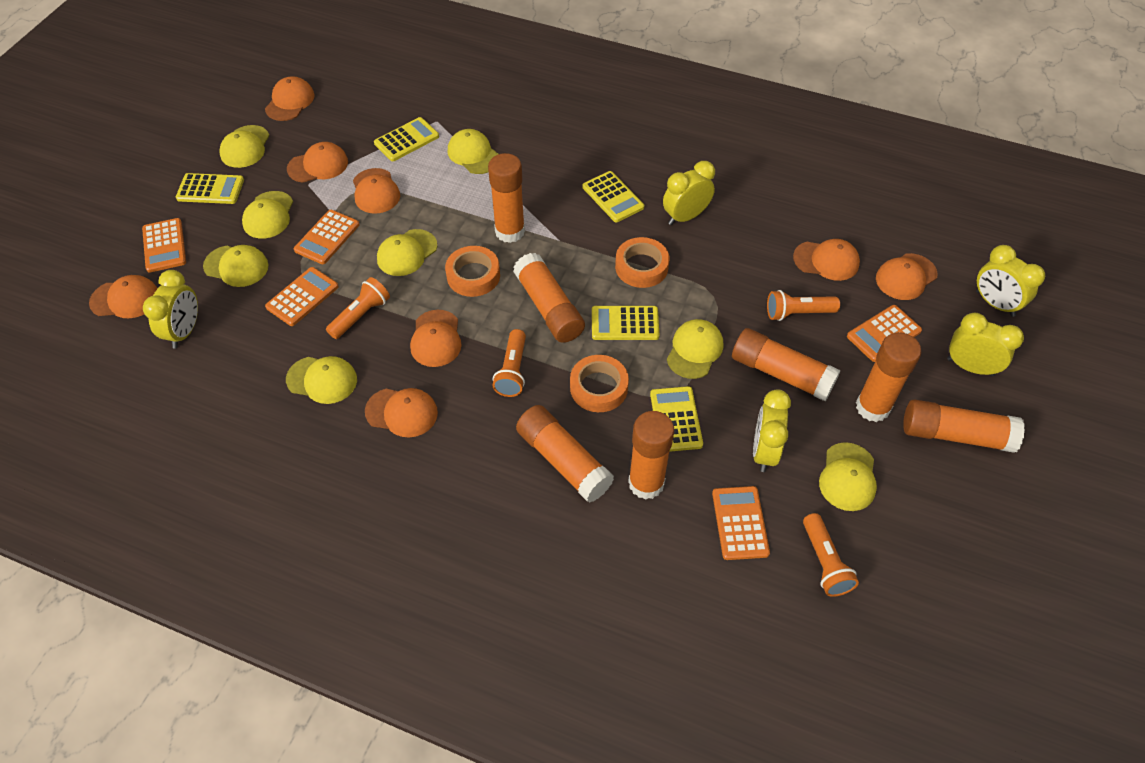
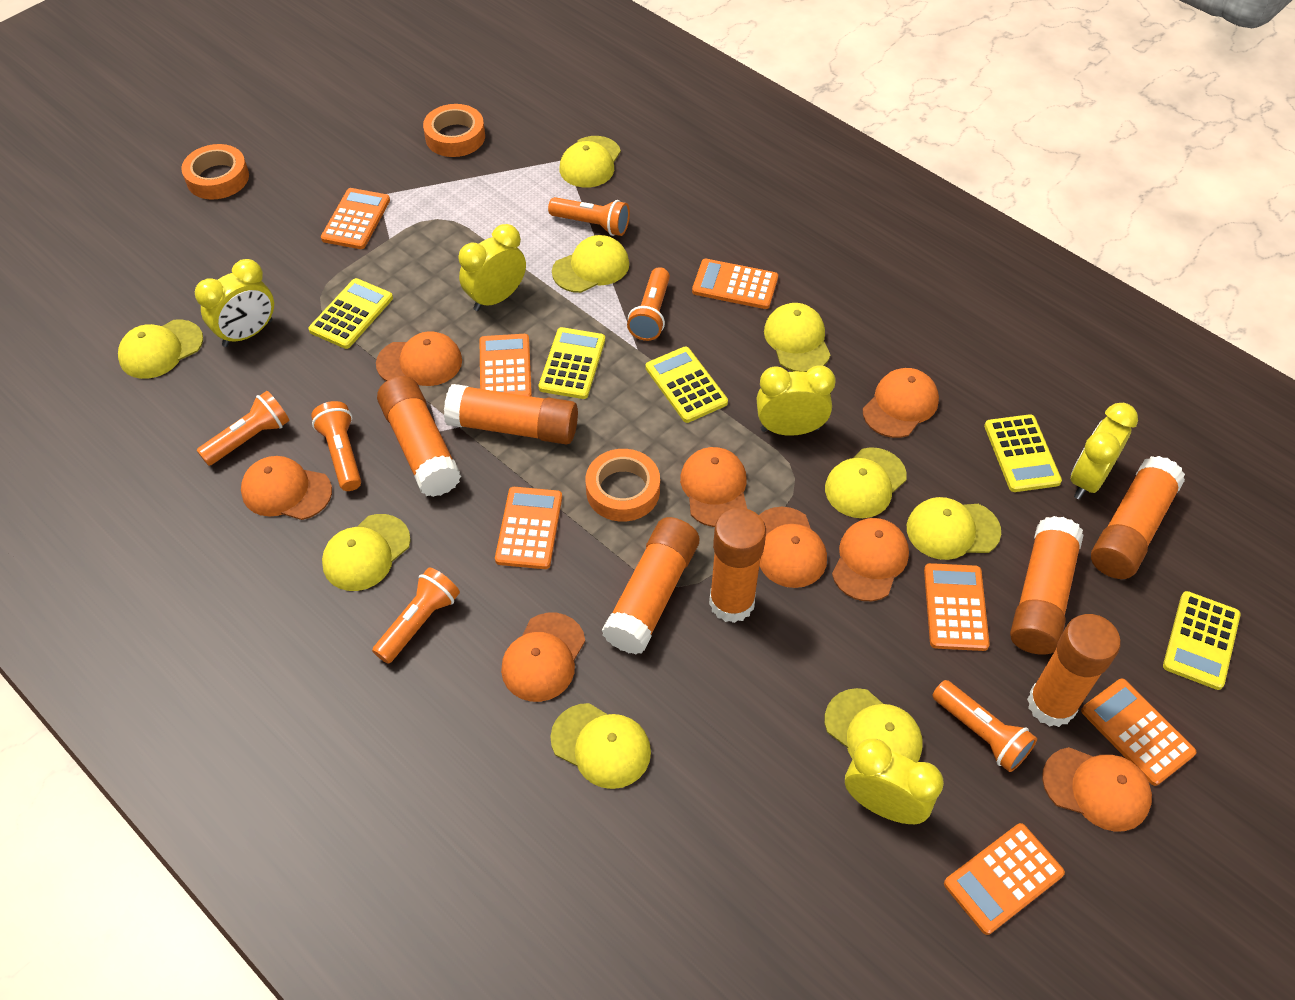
orange calculator: 5 -> 7
orange flashlight: 4 -> 6
yellow cap: 8 -> 9

